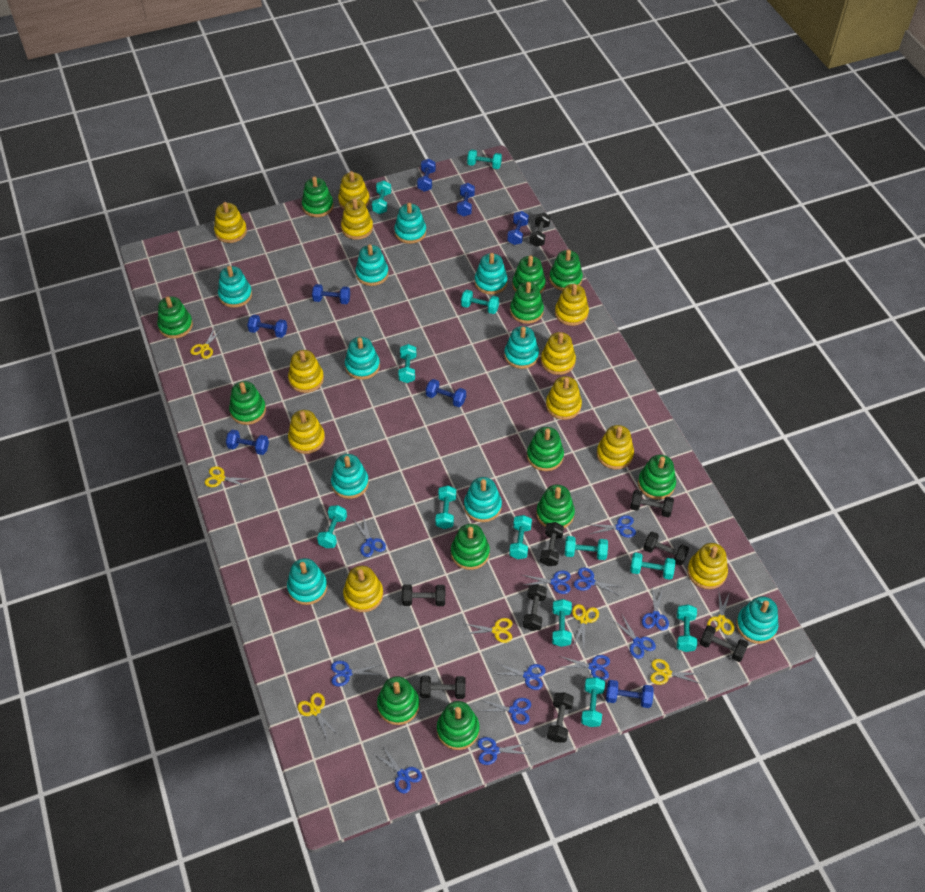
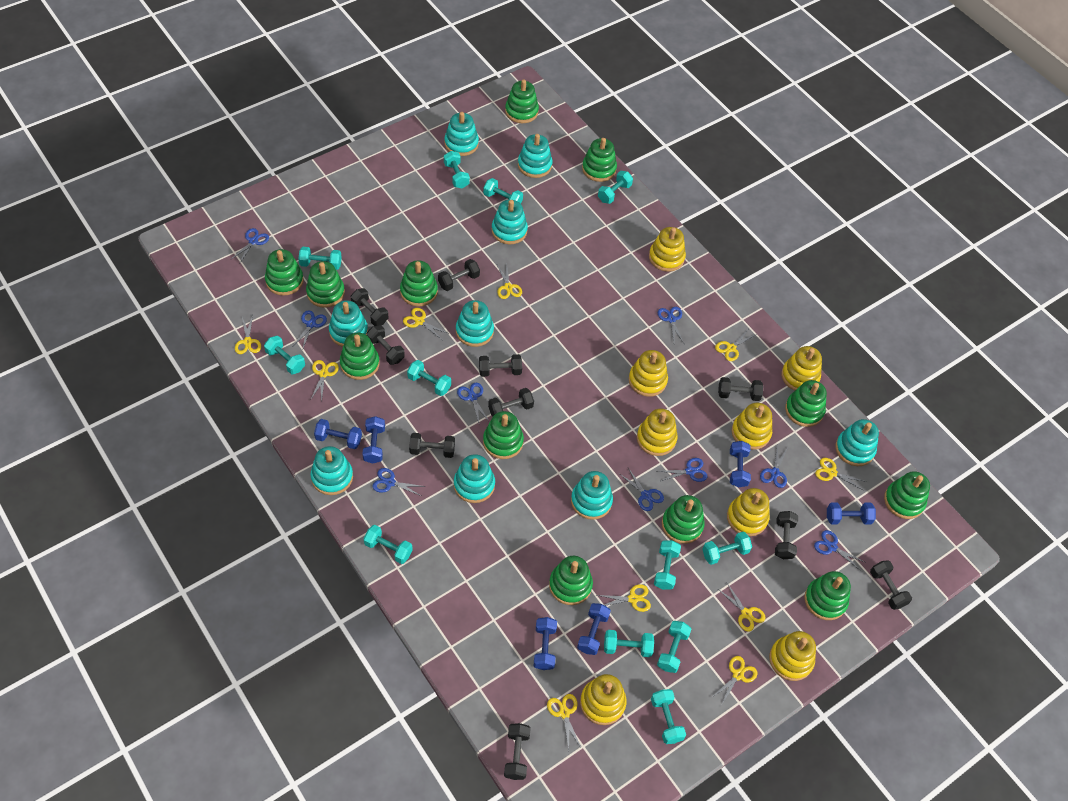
black dumbbell: 9 -> 10
blue dumbbell: 8 -> 6
blue scissors: 12 -> 9
turquoise stacking toy: 10 -> 9
yellow scissors: 7 -> 10
yellow stacking toy: 11 -> 8

